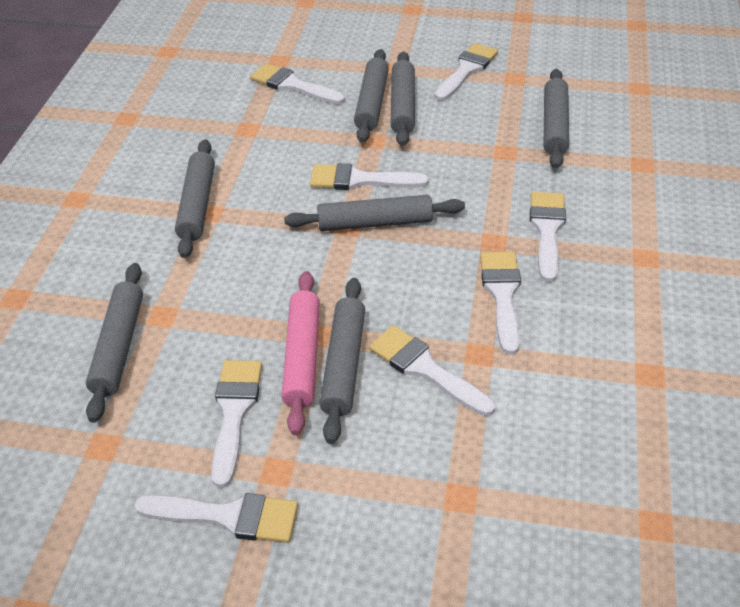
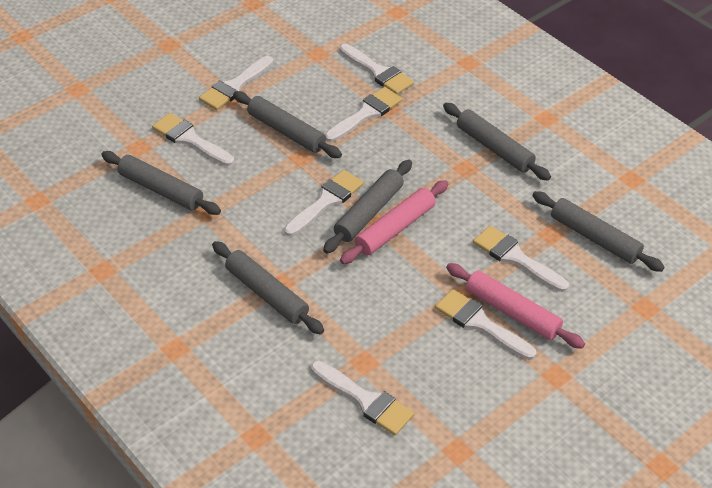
grey rolling pin: 7 -> 6
pink rolling pin: 1 -> 2

